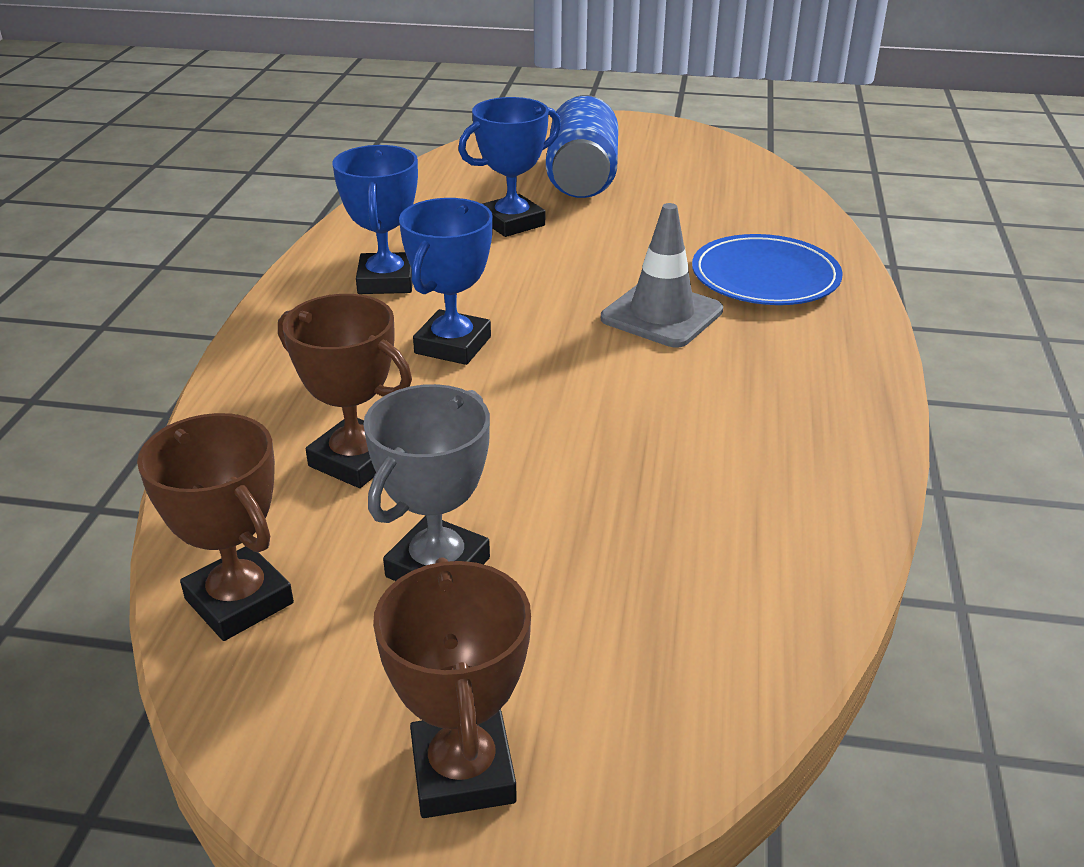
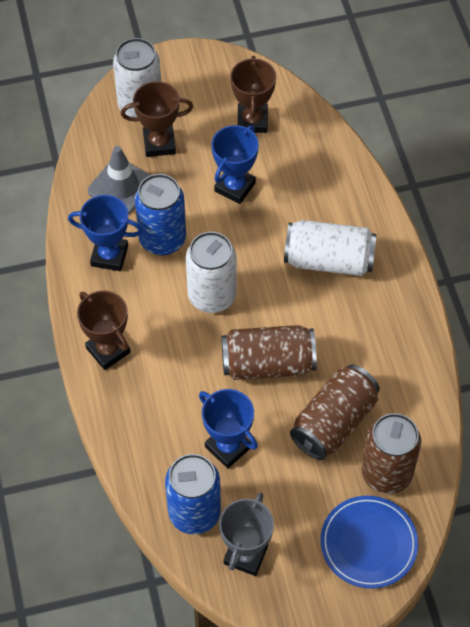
blue can: 1 -> 2
brown can: 0 -> 3
white can: 0 -> 3

